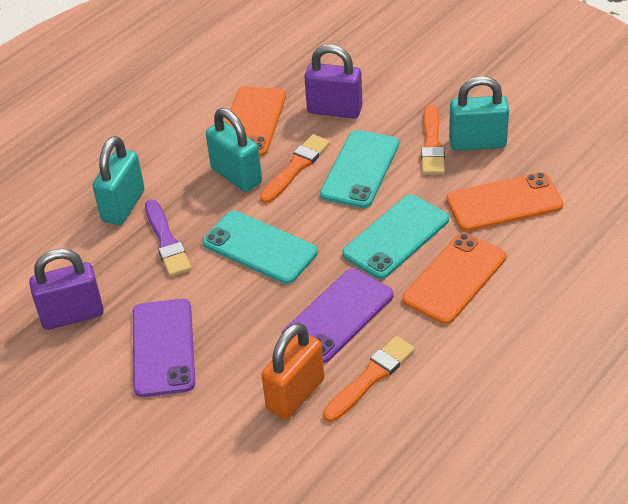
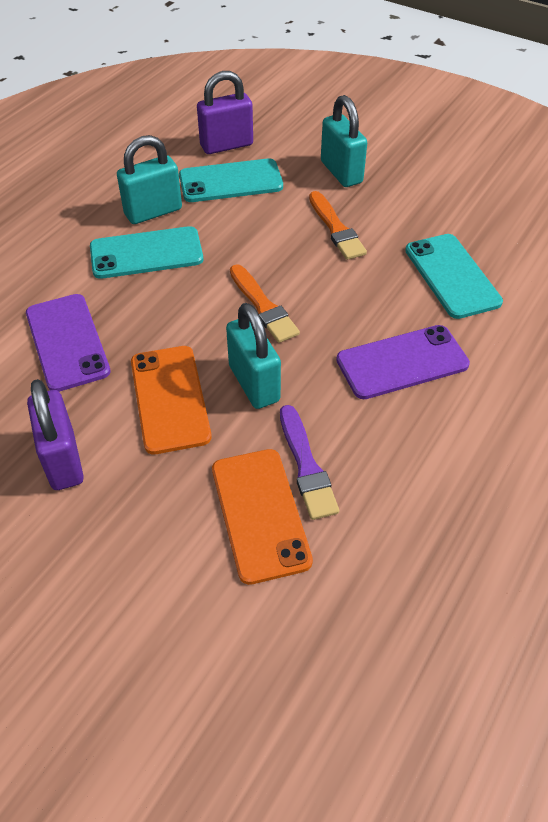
orange brush: 3 -> 2
orange padlock: 1 -> 0
orange phone: 3 -> 2

